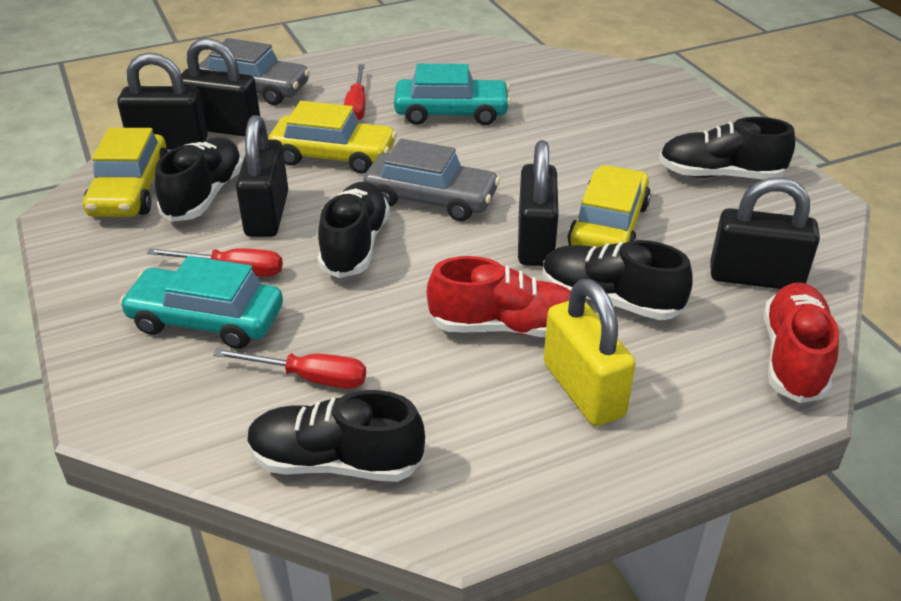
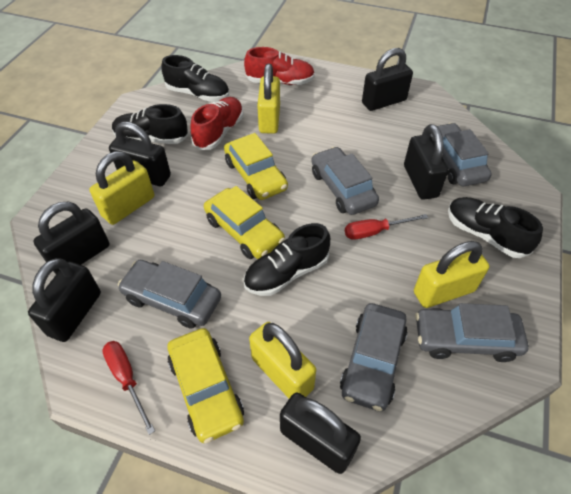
black padlock: 5 -> 6
black shoe: 5 -> 4
grey car: 2 -> 5
red screwdriver: 3 -> 2
turquoise car: 2 -> 0
yellow padlock: 1 -> 4

